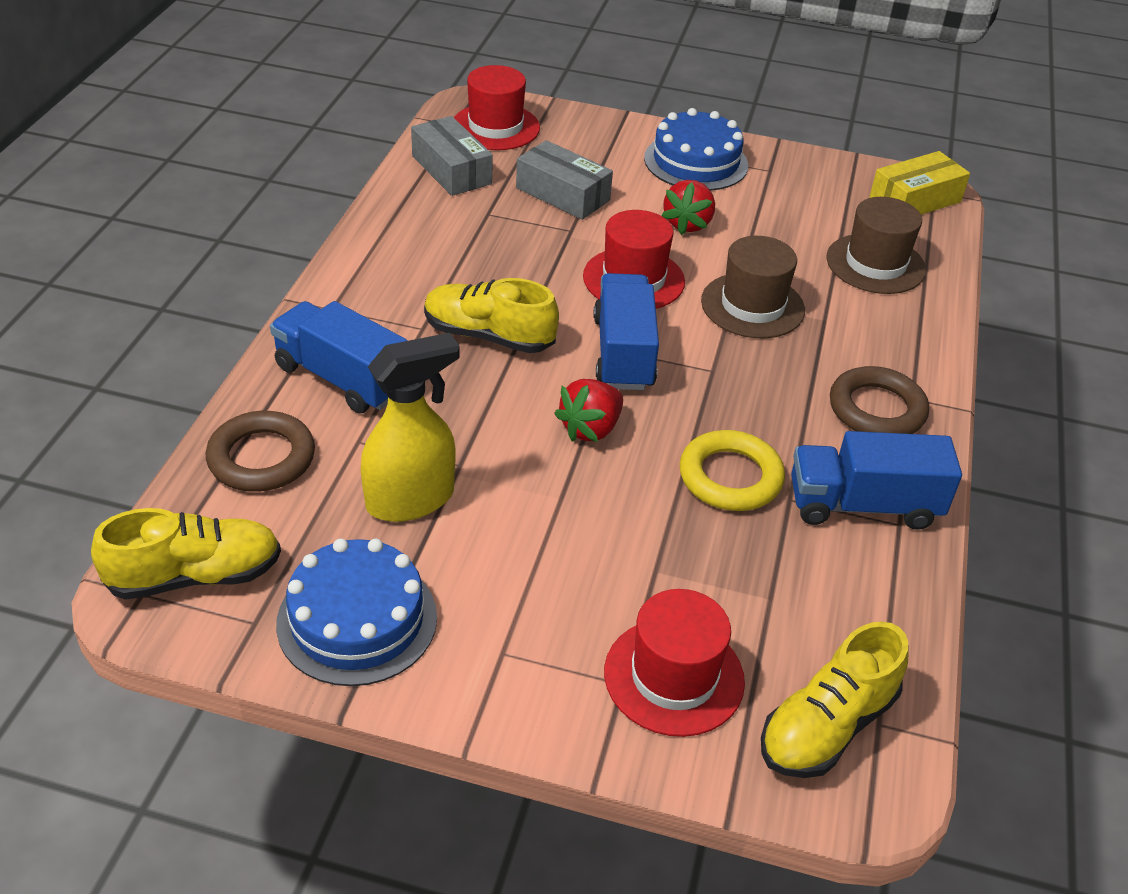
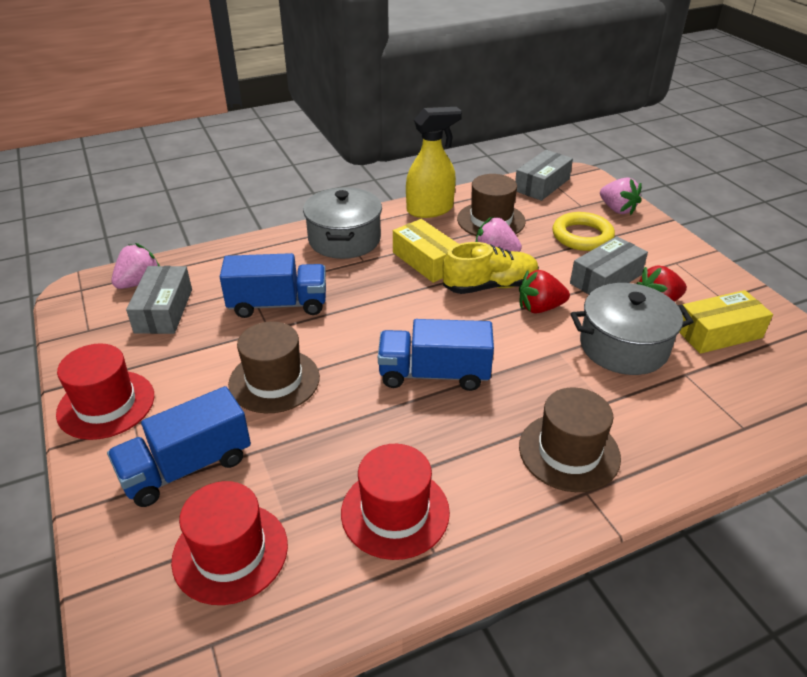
blue cake: 2 -> 0
brown hat: 2 -> 3
brown ring: 2 -> 0
grey box: 2 -> 3
grey pot: 0 -> 2
pink strawberry: 0 -> 3
yellow box: 1 -> 2
yellow shoe: 3 -> 1

